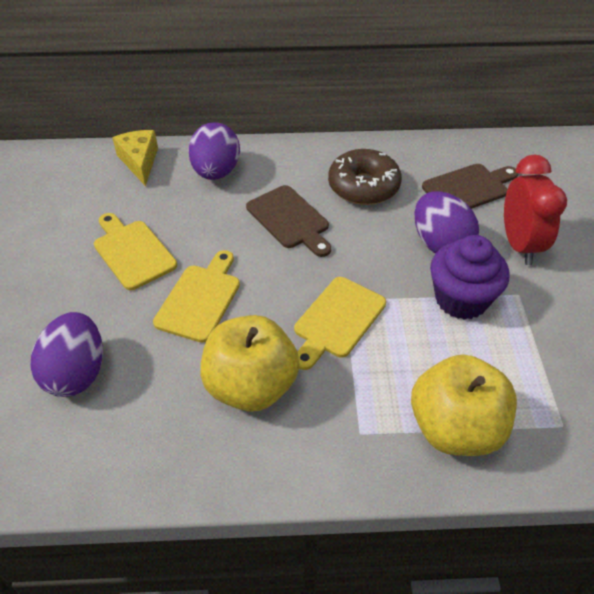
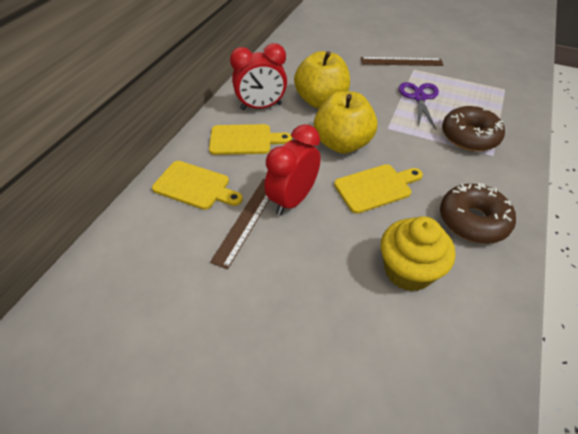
brown cutting board: 2 -> 0
brown donut: 1 -> 2
brown ruler: 0 -> 2
purple cupcake: 1 -> 0
purple egg: 3 -> 0
purple scissors: 0 -> 1
red clock: 1 -> 2
yellow cheese: 1 -> 0
yellow cupcake: 0 -> 1

